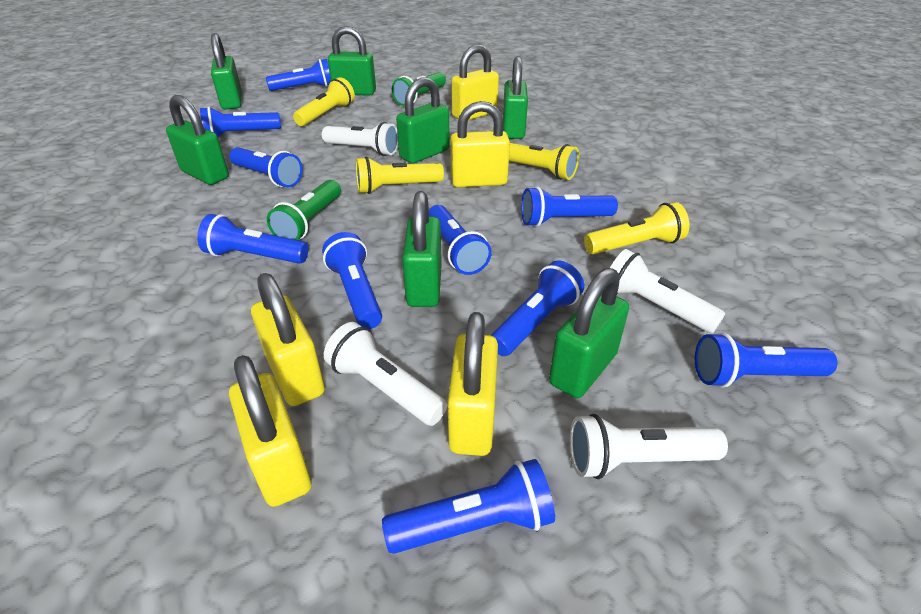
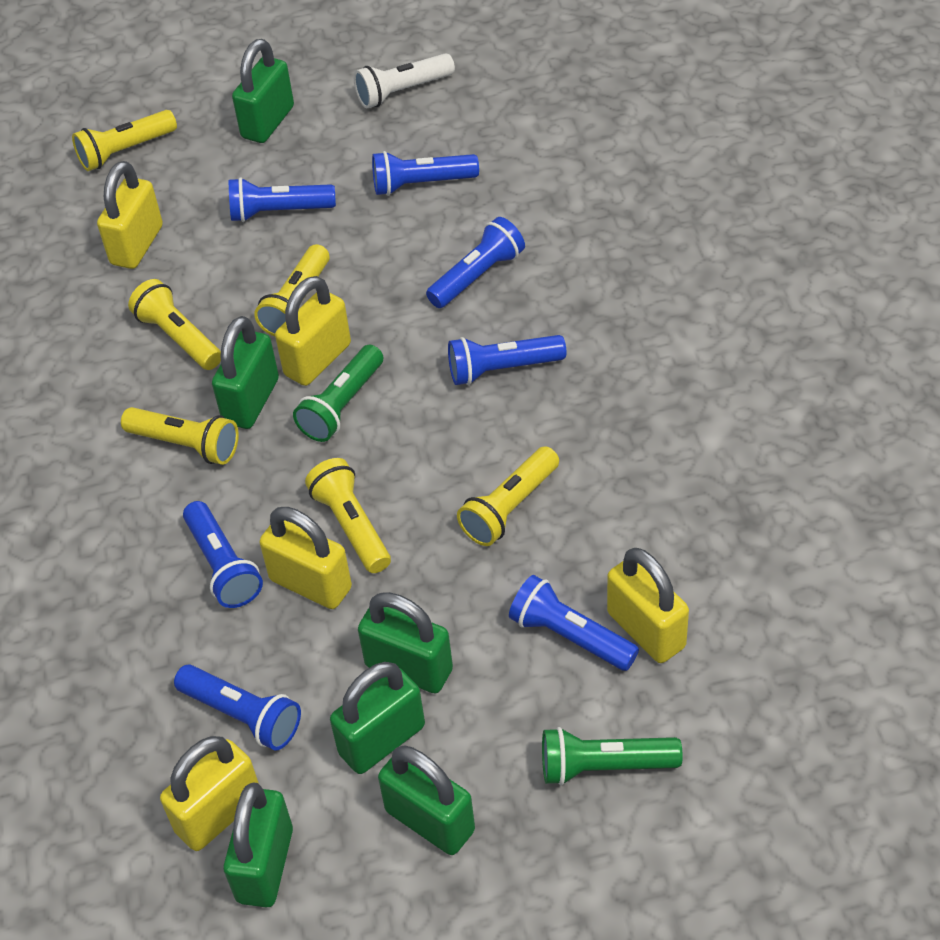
blue flashlight: 10 -> 7
green padlock: 7 -> 6
white flashlight: 4 -> 1
yellow flashlight: 4 -> 6

